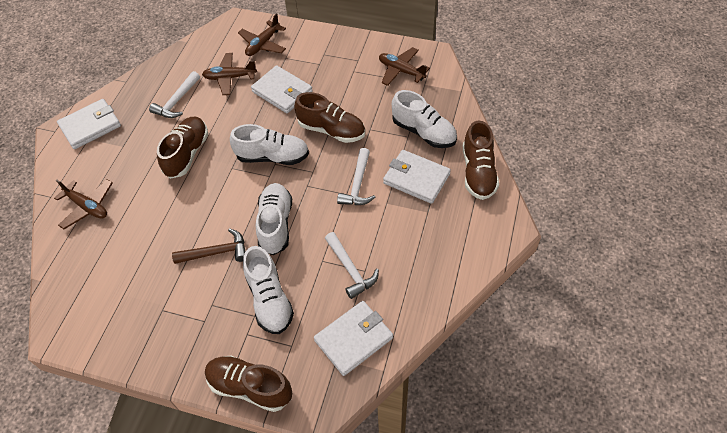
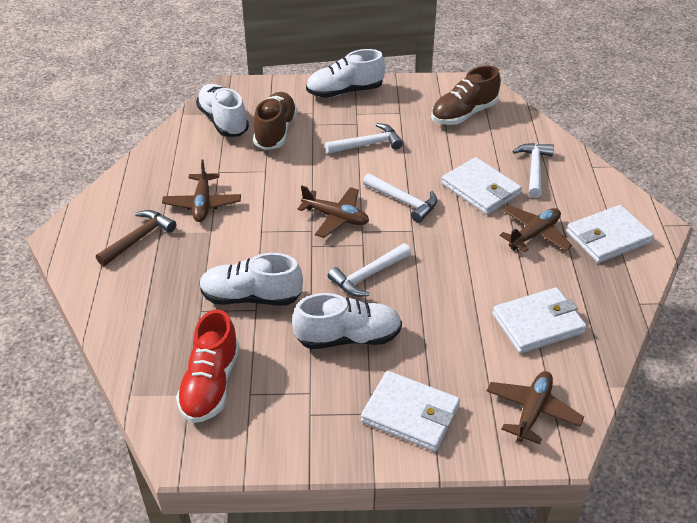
brown shoe: 4 -> 2
red shoe: 0 -> 1
white hammer: 3 -> 4

